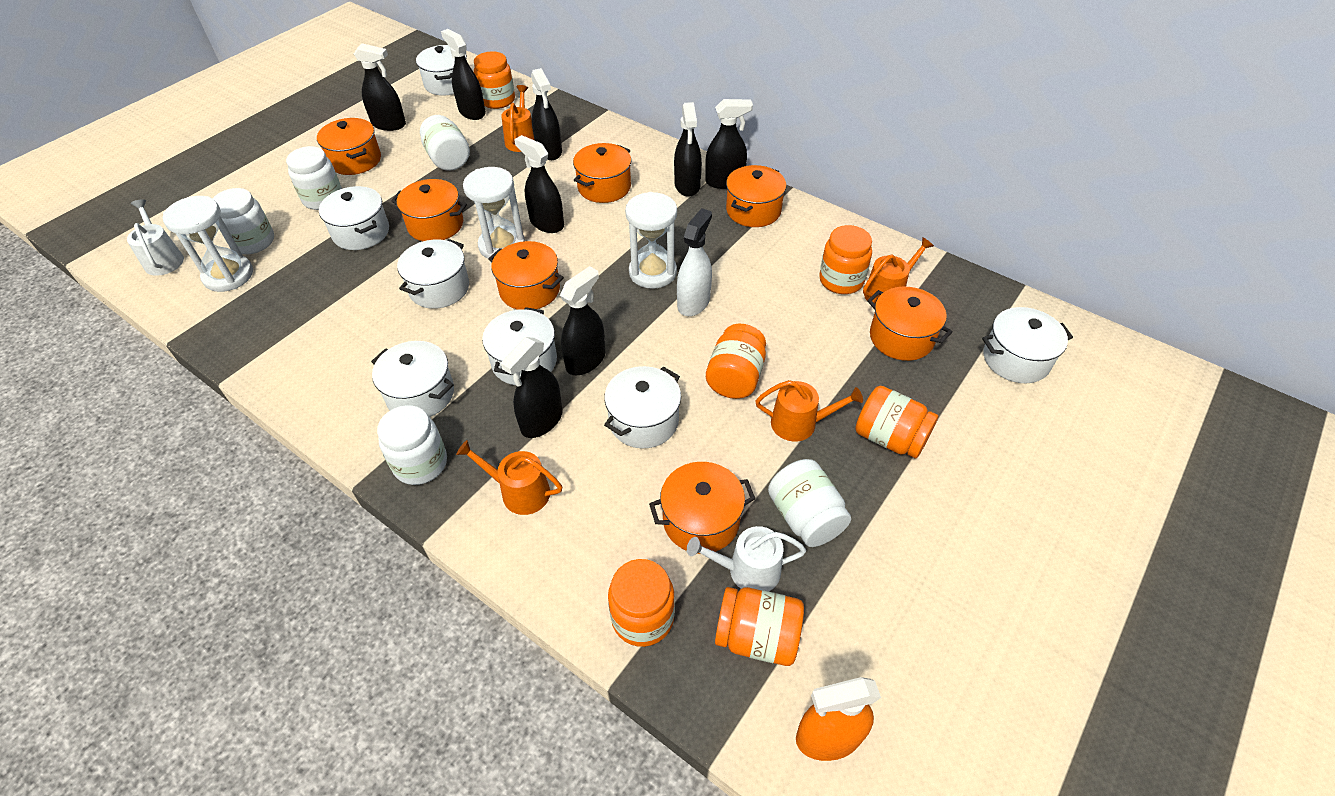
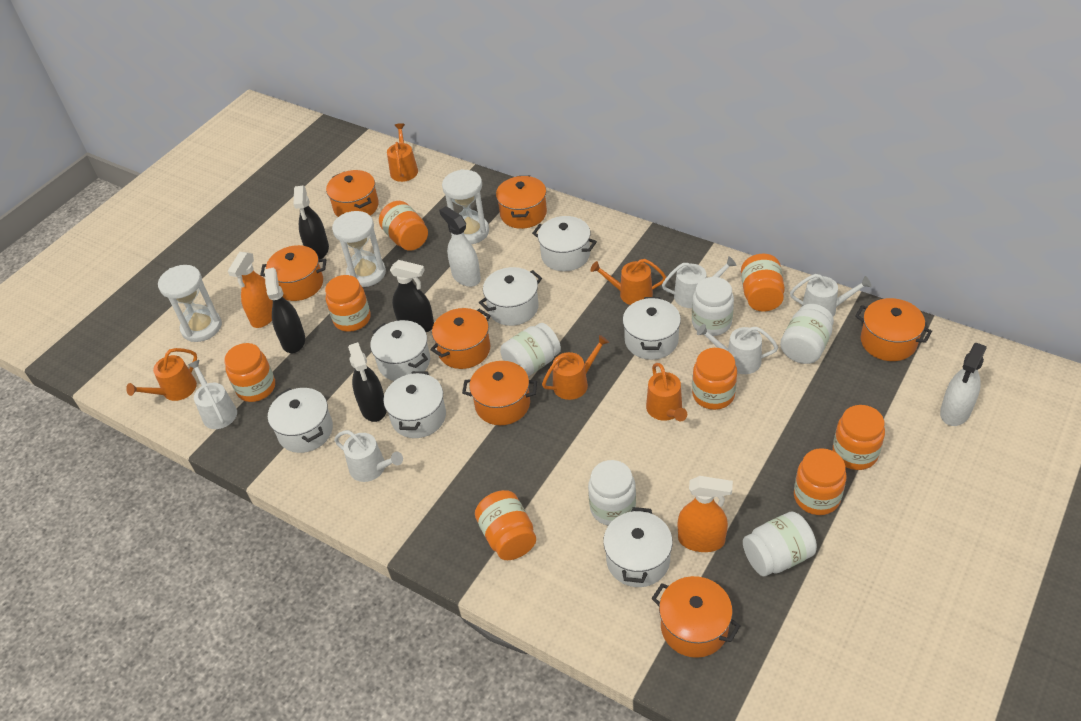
black spray bottle: 8 -> 4
orange jar: 6 -> 8
orange spray bottle: 1 -> 2
orange watering can: 4 -> 5
white spray bottle: 1 -> 2
white watering can: 2 -> 5

